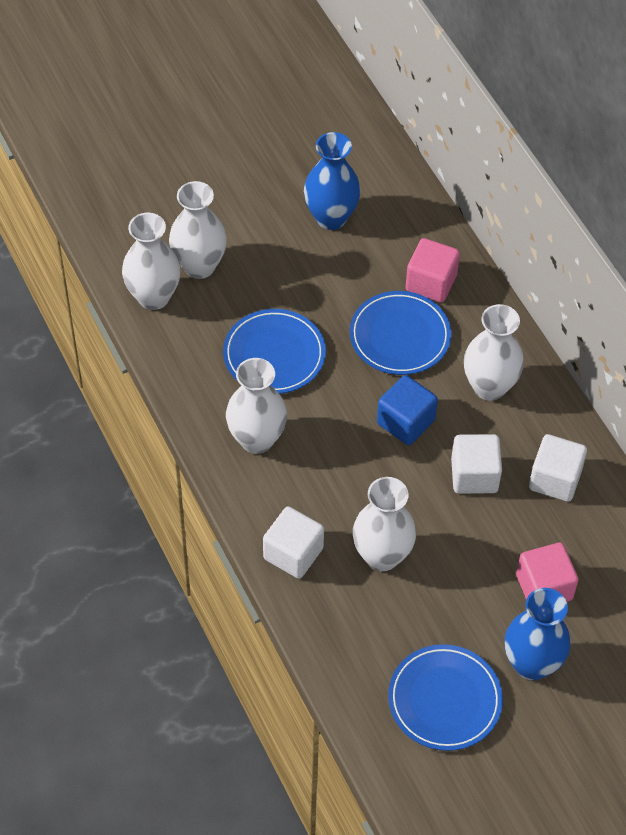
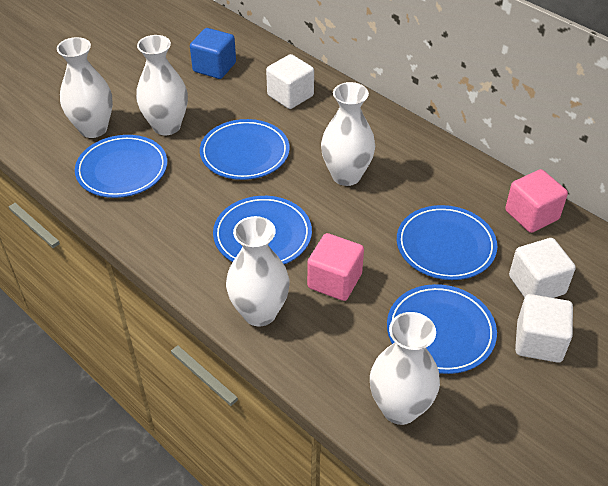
blue plate: 3 -> 5
blue vase: 2 -> 0

